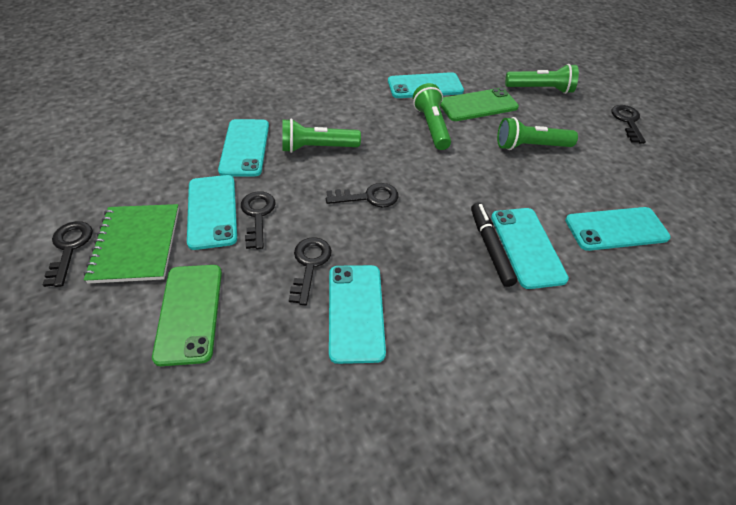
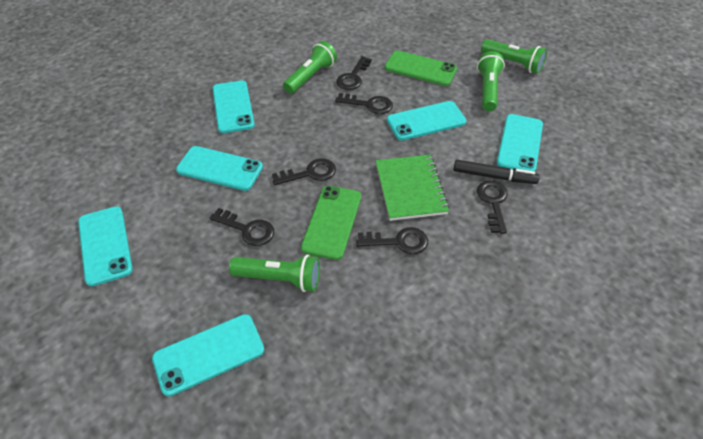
black key: 5 -> 6

